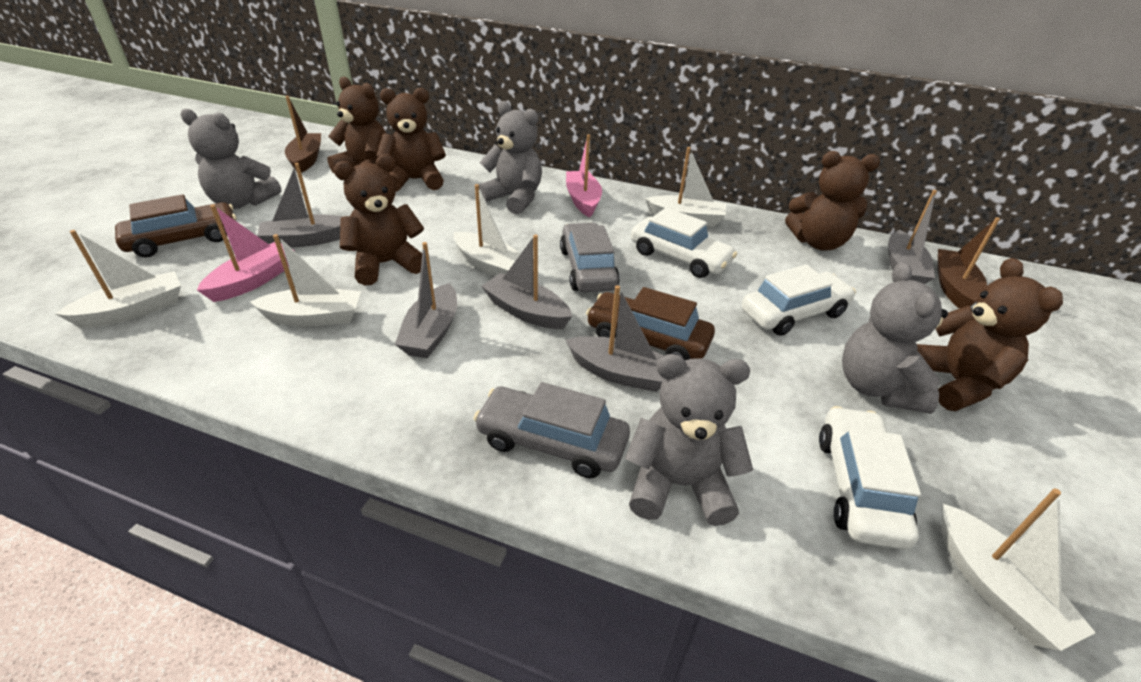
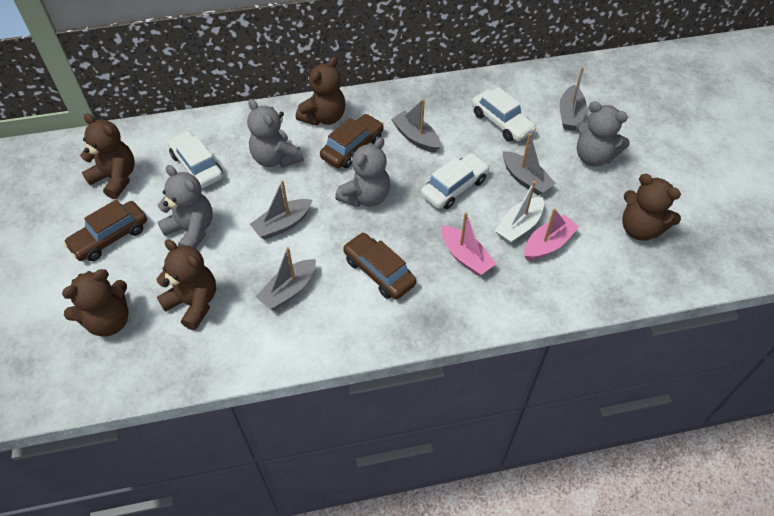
brown boat: 2 -> 0
brown car: 2 -> 3
grey car: 2 -> 0
white boat: 5 -> 1

